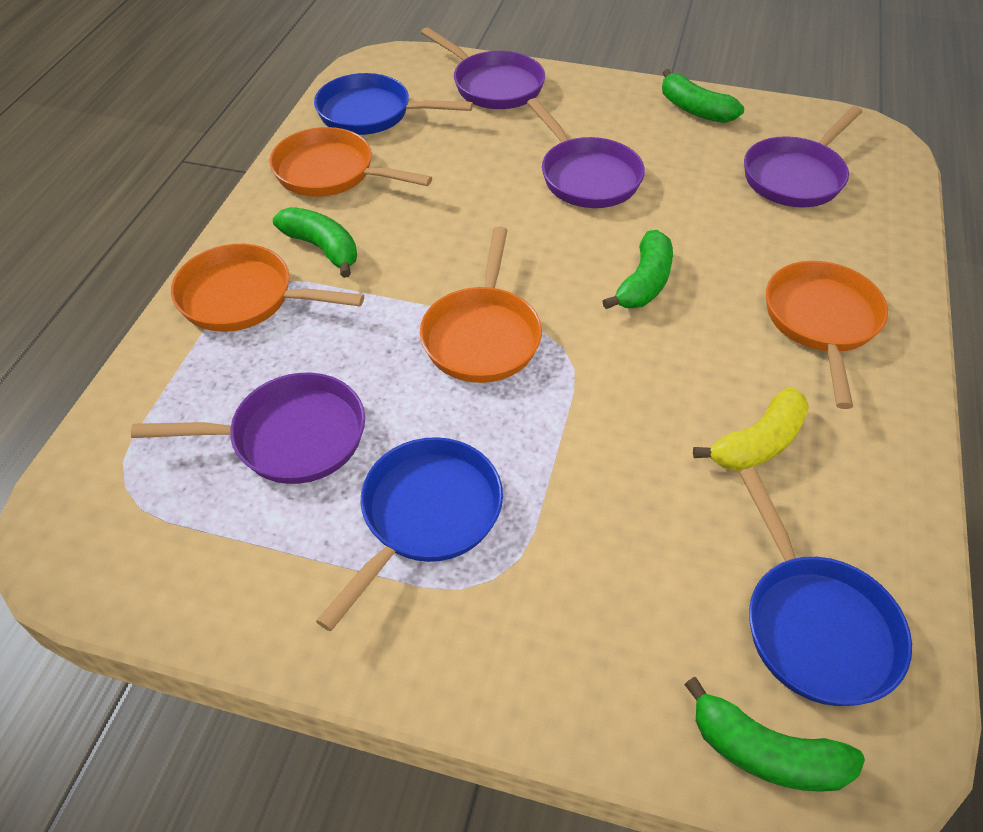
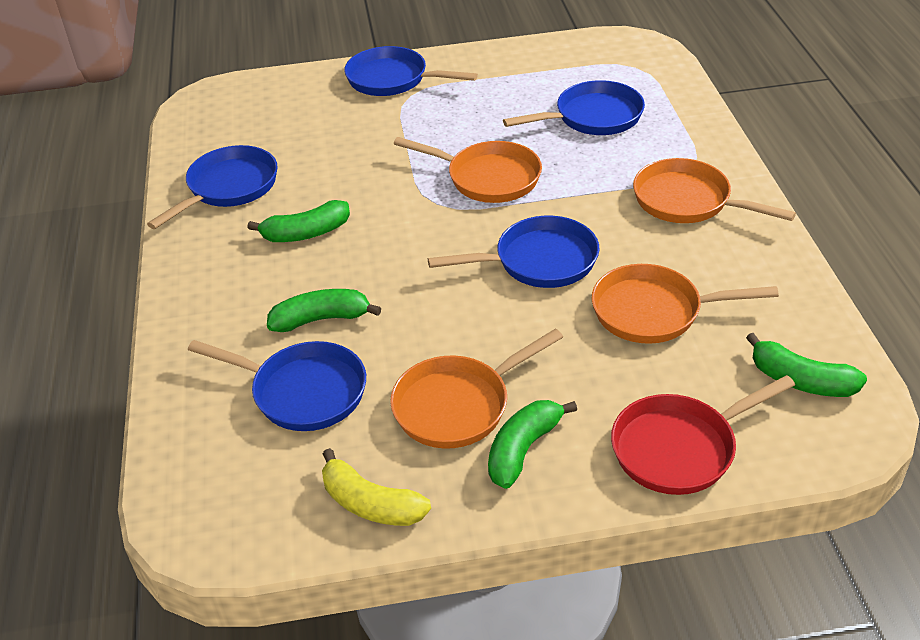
blue pan: 3 -> 5
purple pan: 4 -> 0
red pan: 0 -> 1

